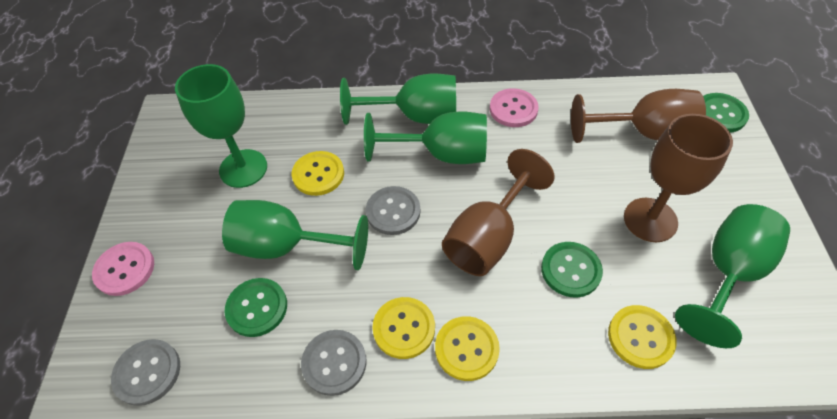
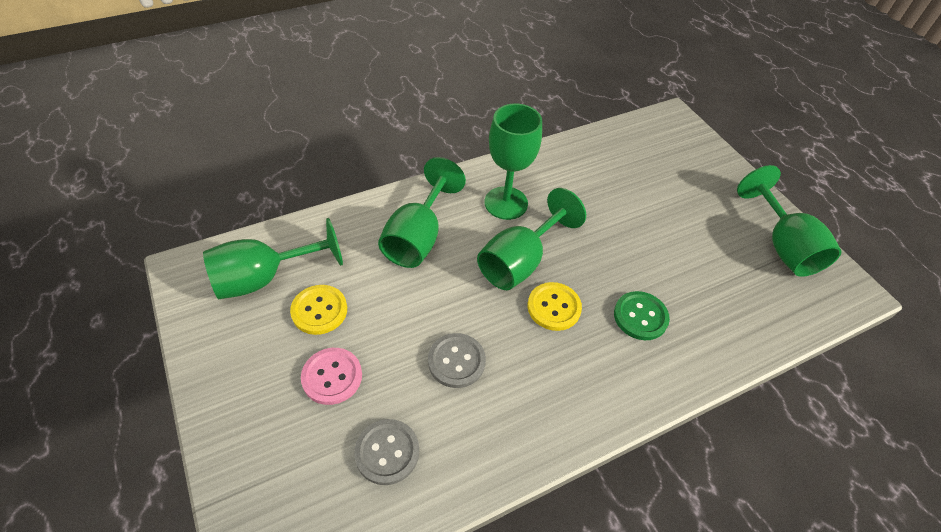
brown goblet: 3 -> 0
green button: 3 -> 1
grey button: 3 -> 2
pink button: 2 -> 1
yellow button: 4 -> 2

